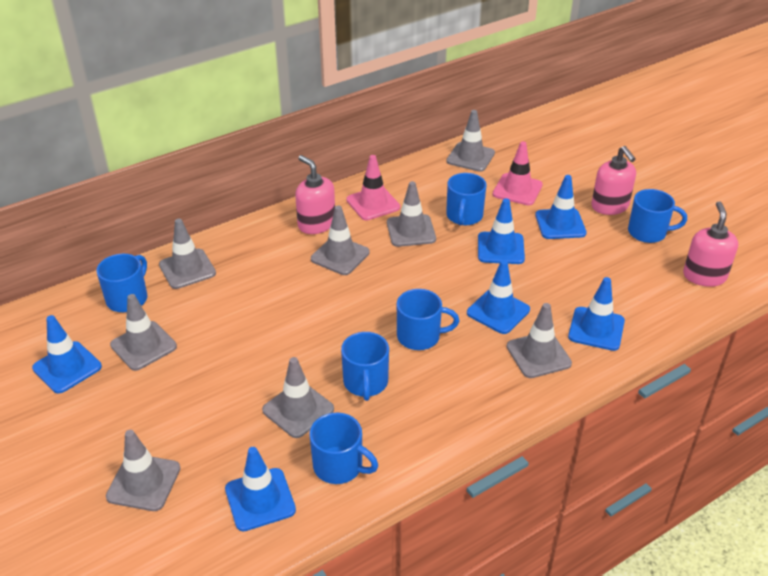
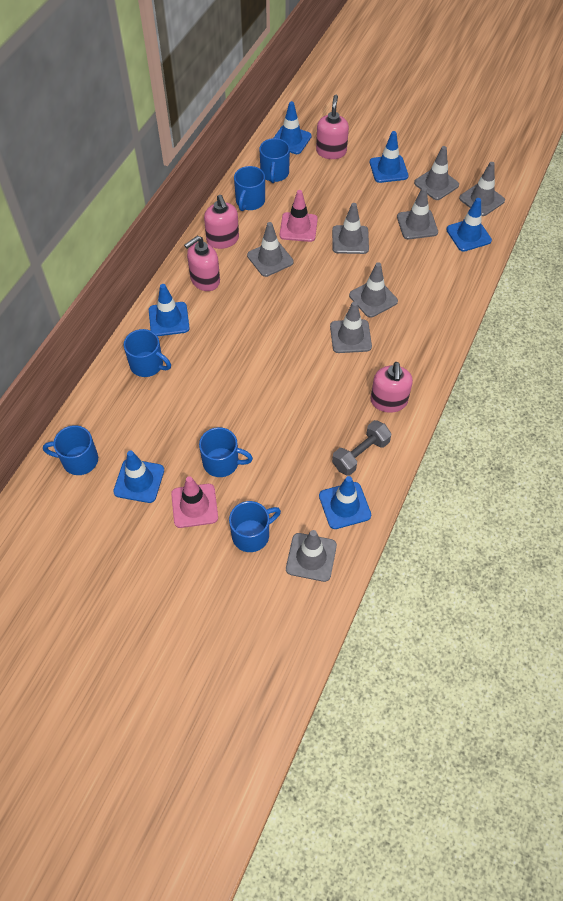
grey dumbbell: 0 -> 1
pink soap dispenser: 3 -> 4

